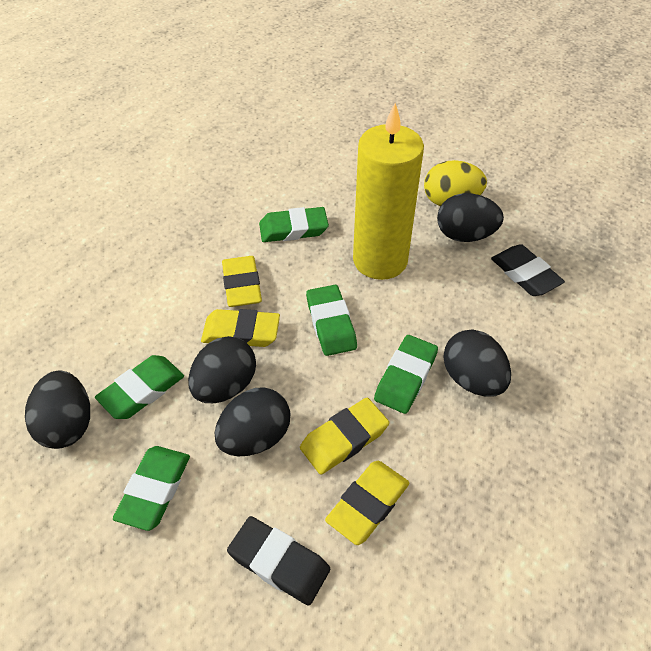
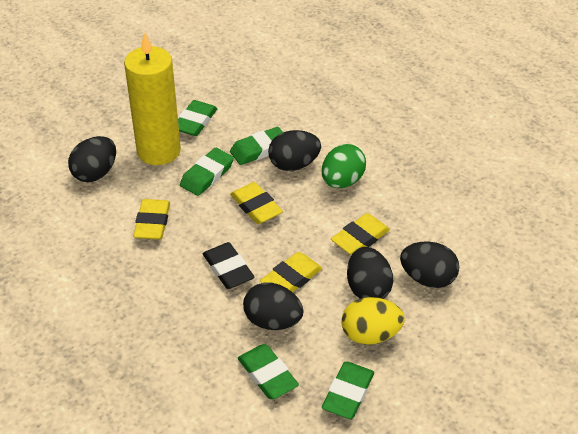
black eraser: 2 -> 1
green egg: 0 -> 1

